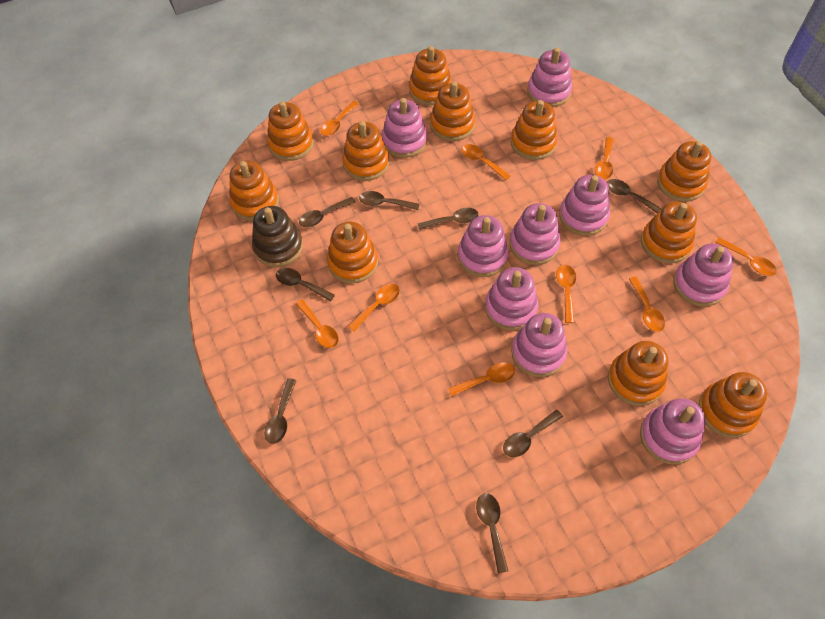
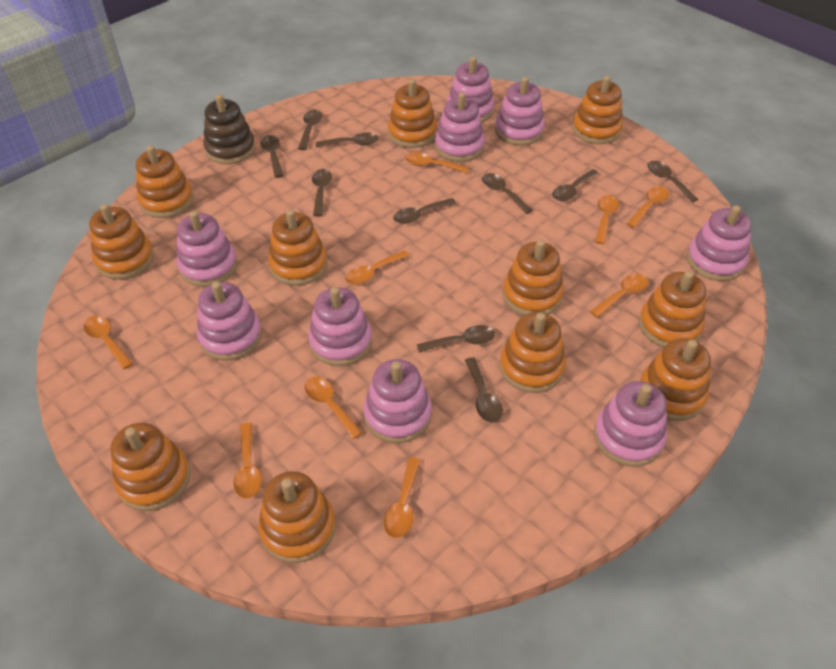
brown spoon: 8 -> 10

